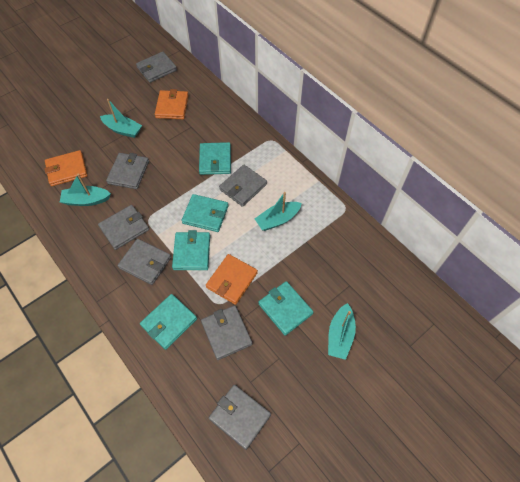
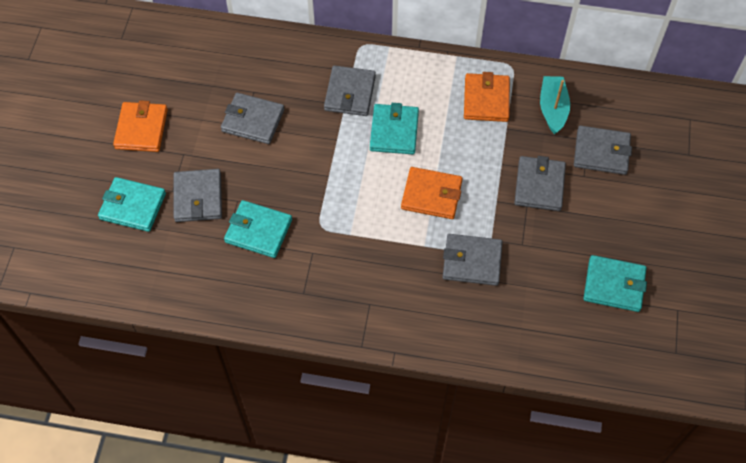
grey wallet: 7 -> 6
turquoise boat: 4 -> 1
turquoise wallet: 5 -> 4

